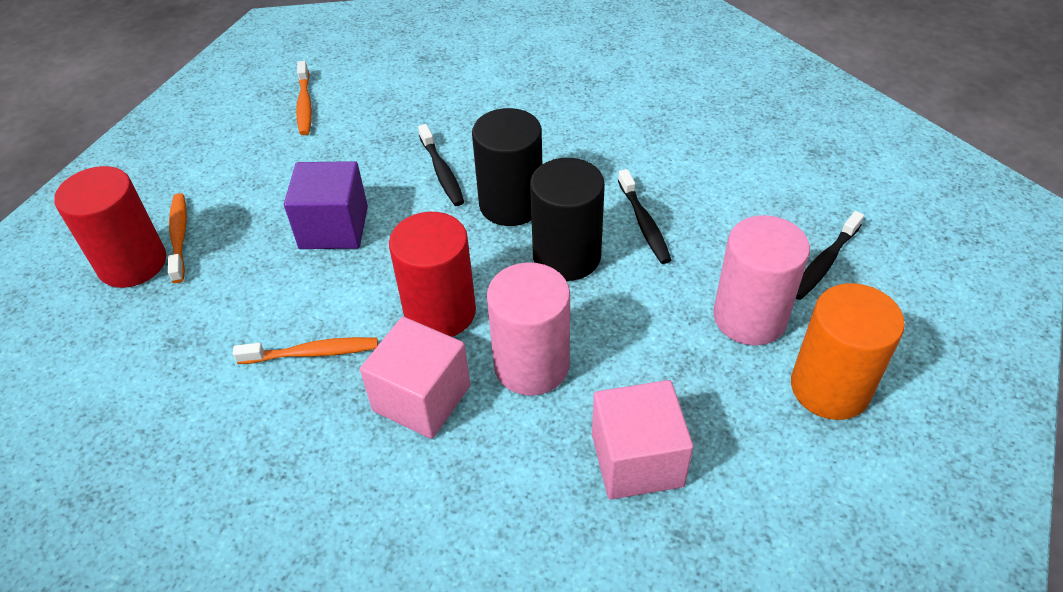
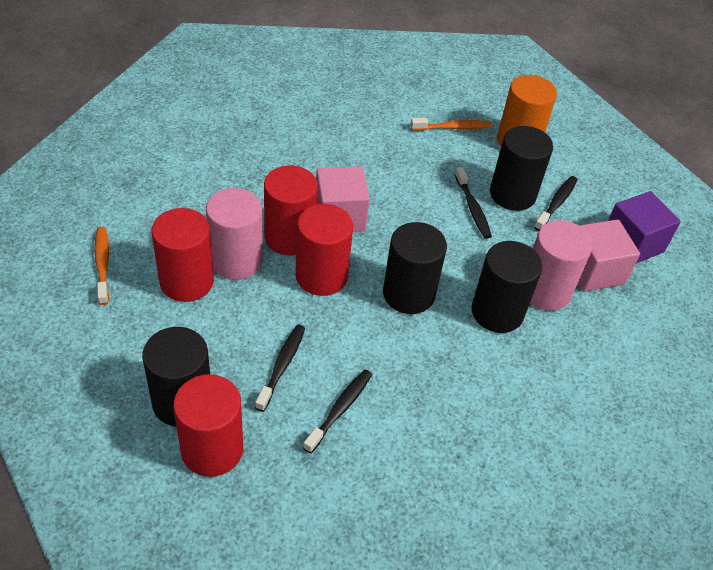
black cylinder: 2 -> 4
black toothbrush: 3 -> 4
orange toothbrush: 3 -> 2
red cylinder: 2 -> 4

